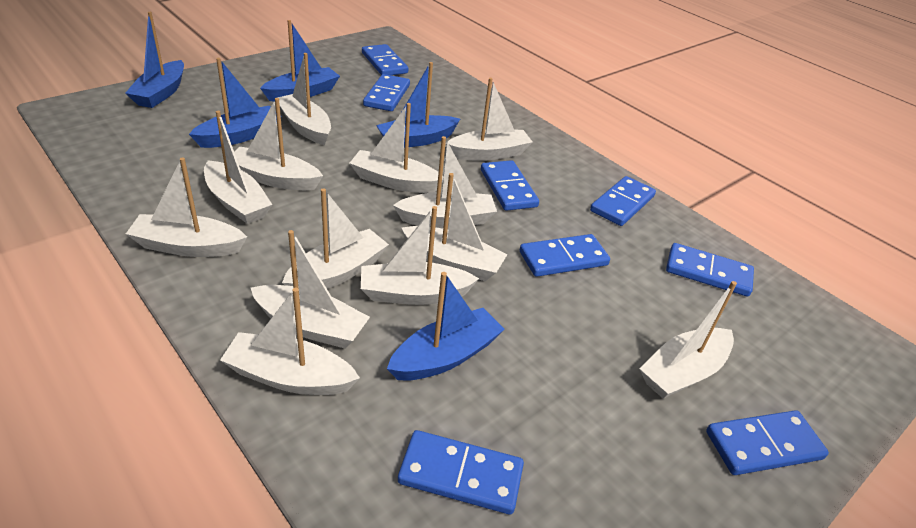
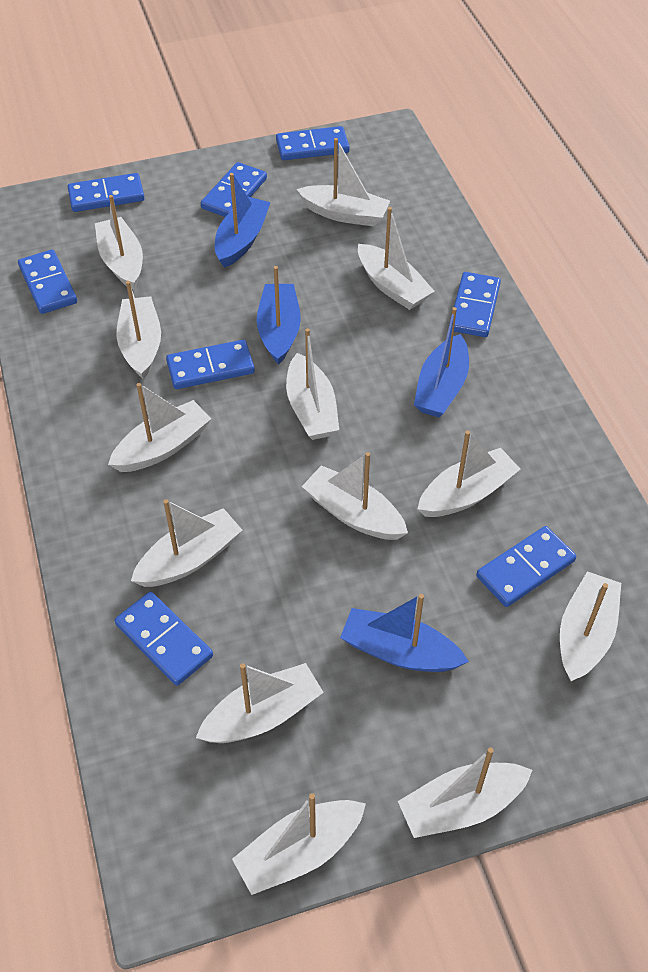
blue boat: 5 -> 4

